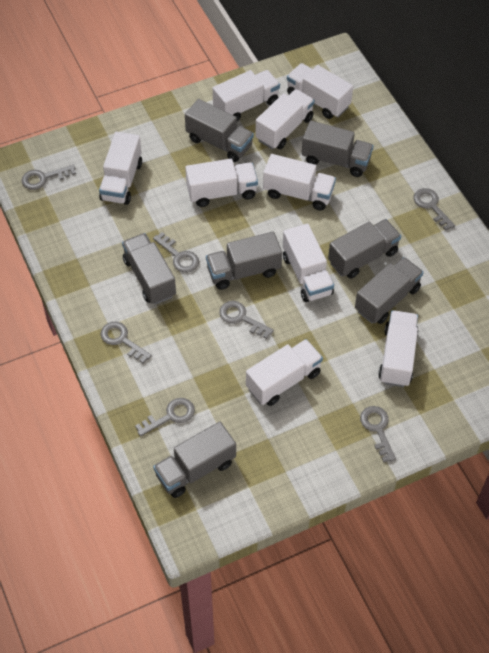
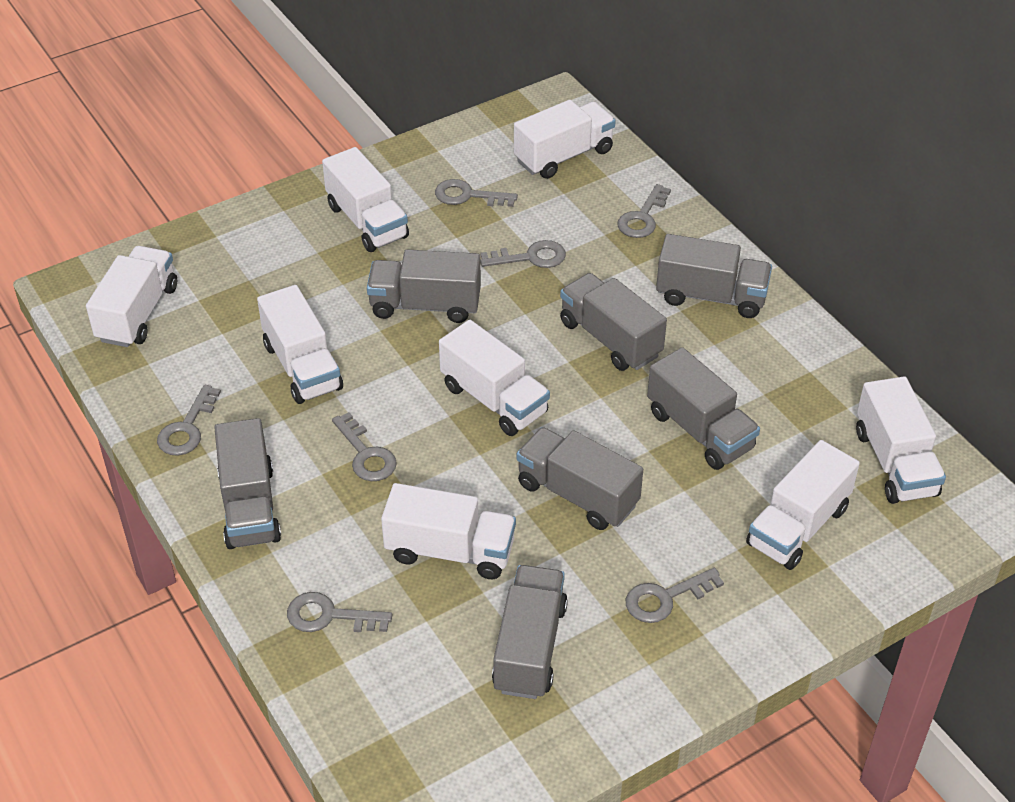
white truck: 9 -> 8

